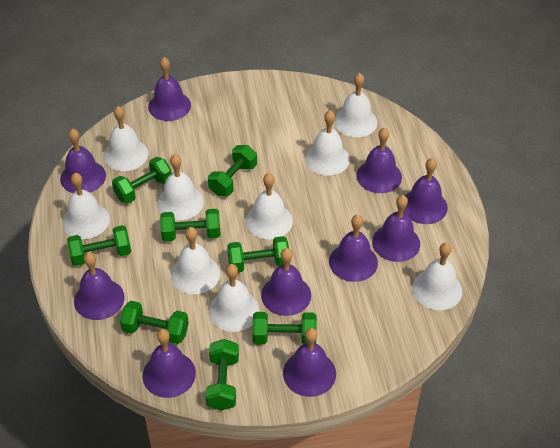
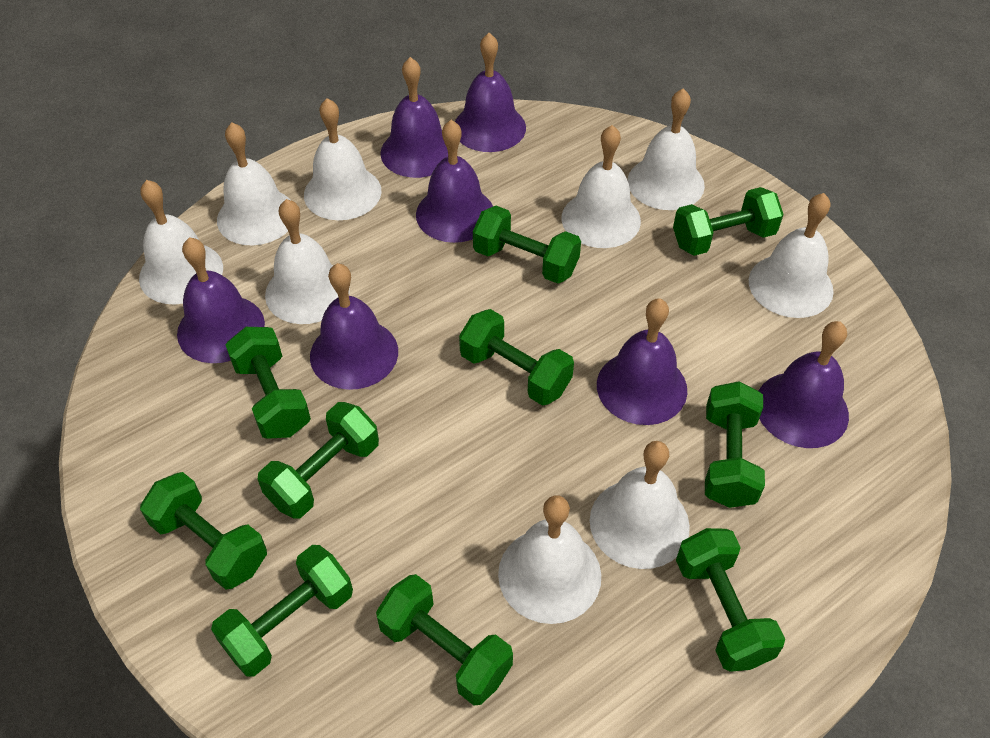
green dumbbell: 8 -> 10
purple bell: 10 -> 7

